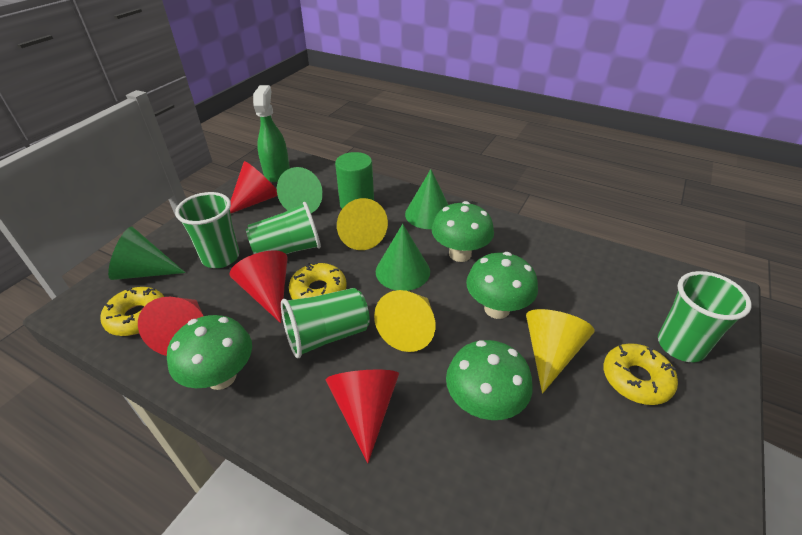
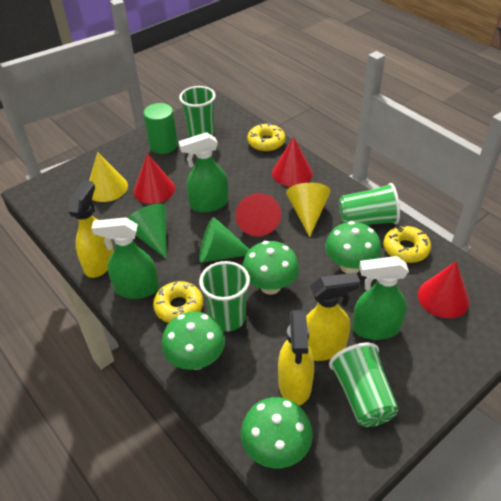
green cone: 4 -> 2
green spray bottle: 1 -> 3
yellow cone: 3 -> 2
yellow spray bottle: 0 -> 3

